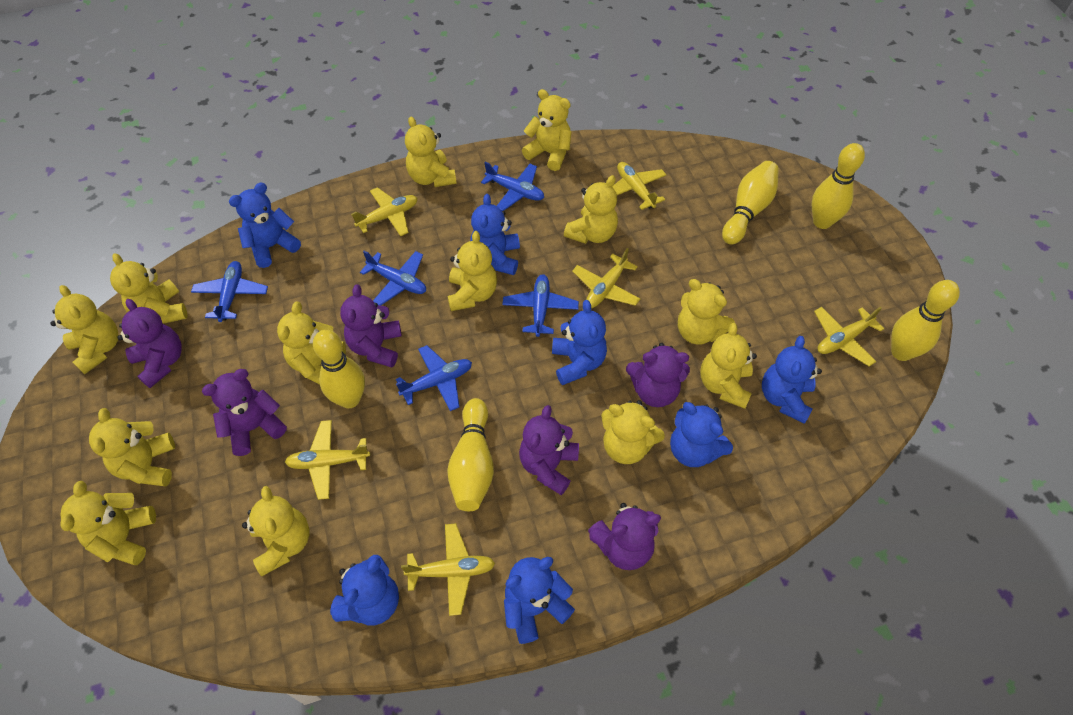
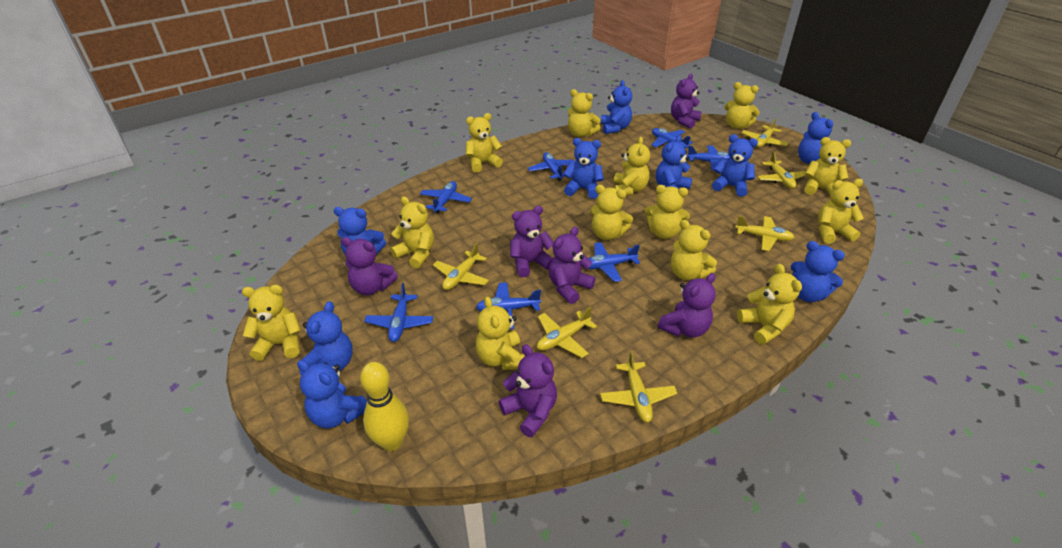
blue plane: 5 -> 7
blue teddy bear: 7 -> 9
yellow bowling pin: 5 -> 1

